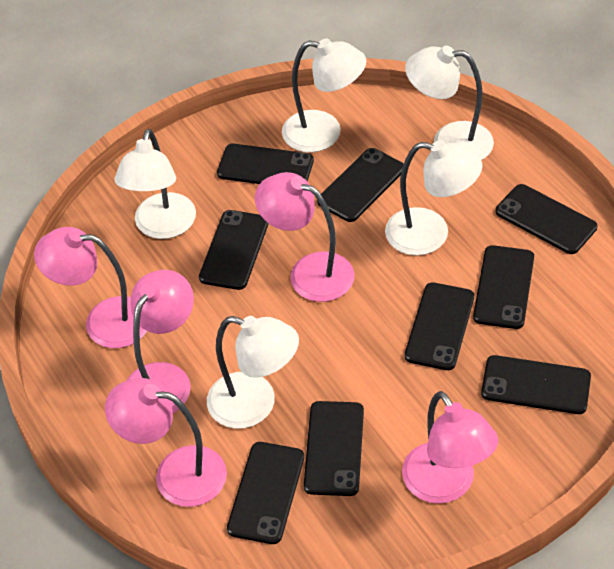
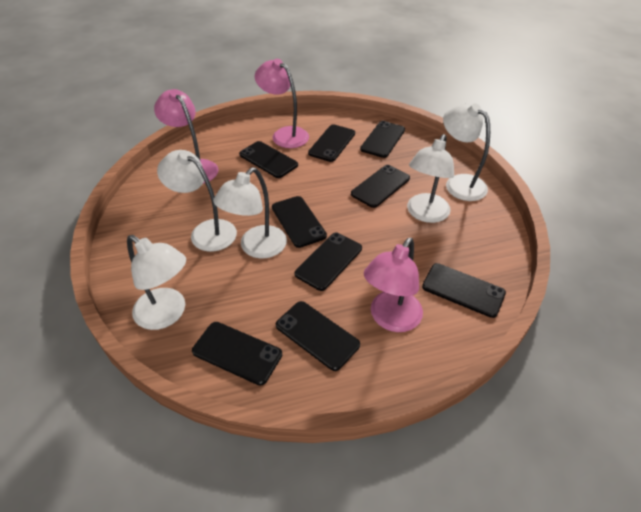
pink lamp: 5 -> 3

